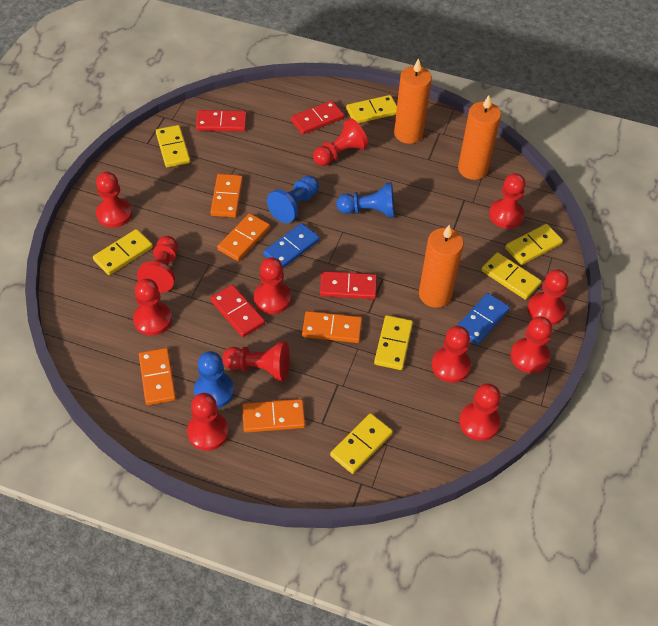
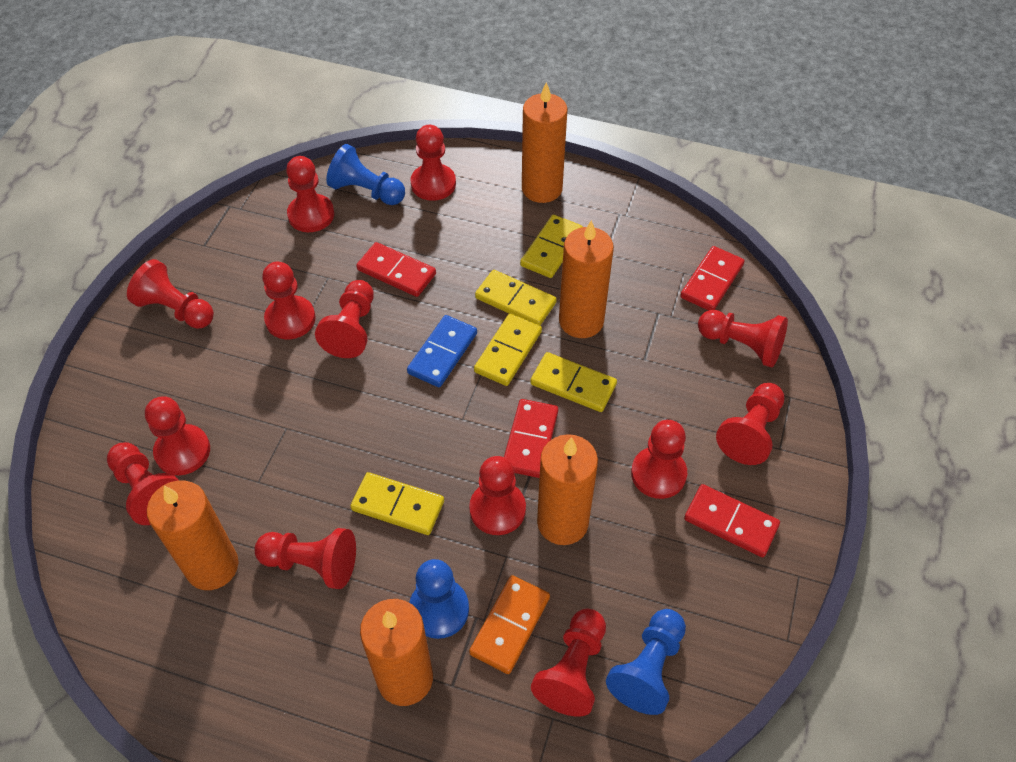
blue domino: 2 -> 1
orange candle: 3 -> 5
orange domino: 5 -> 1
red pawn: 12 -> 13
yellow domino: 7 -> 5

